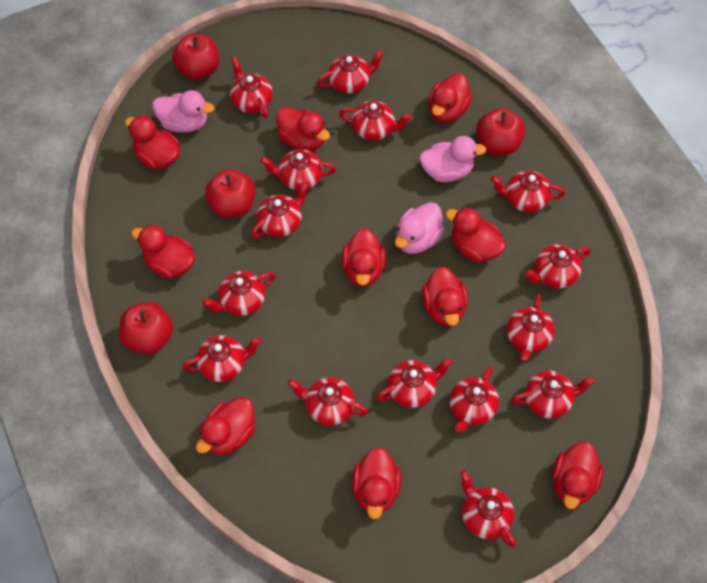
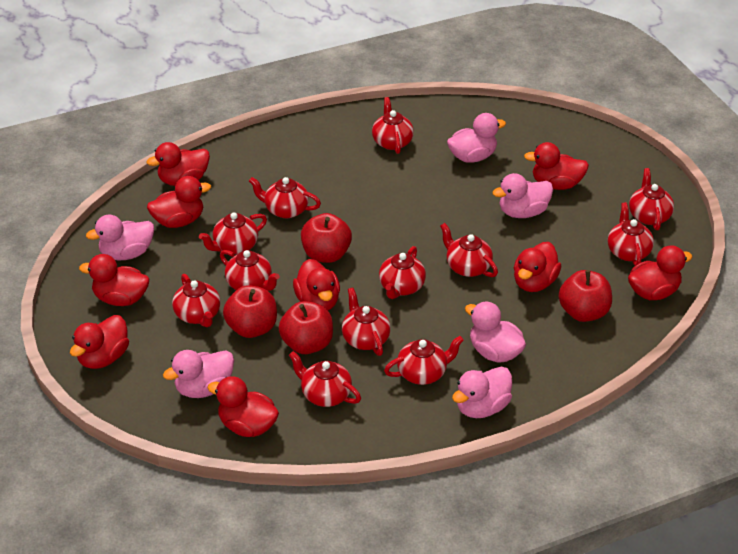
pink duck: 3 -> 6
red duck: 10 -> 9
red teapot: 15 -> 12

